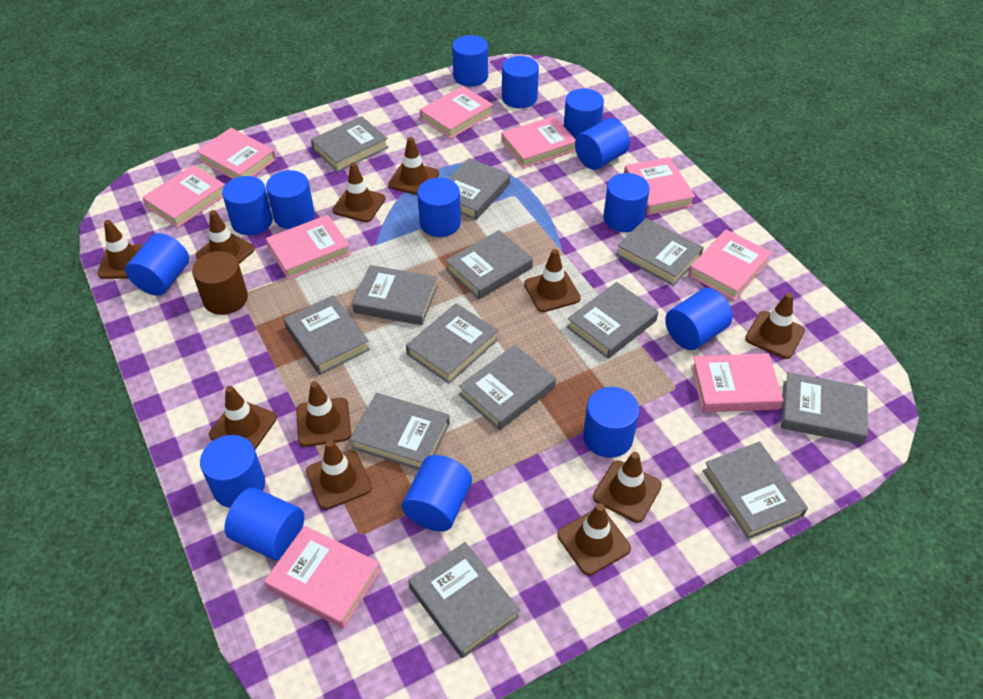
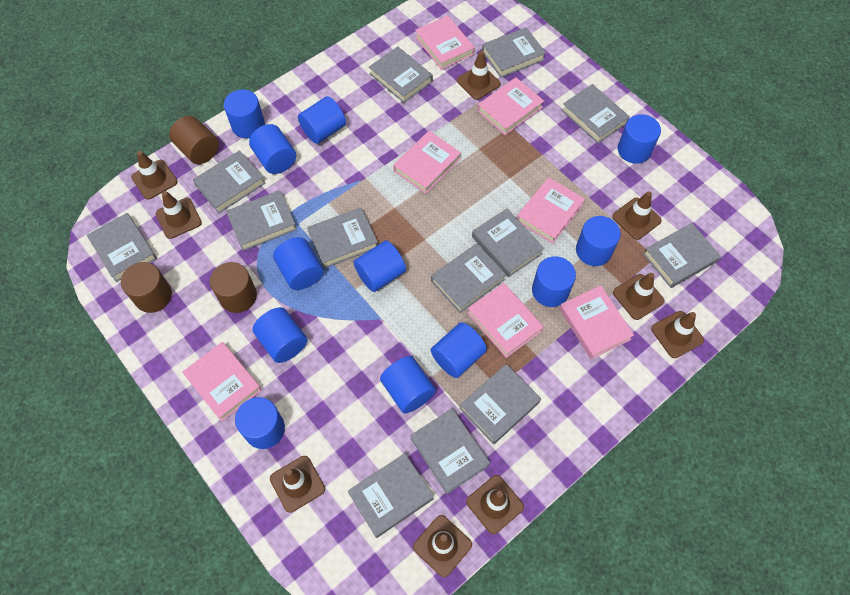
blue cylinder: 14 -> 12
brown cylinder: 1 -> 3
brown traffic cone: 11 -> 9
pink book: 9 -> 7

